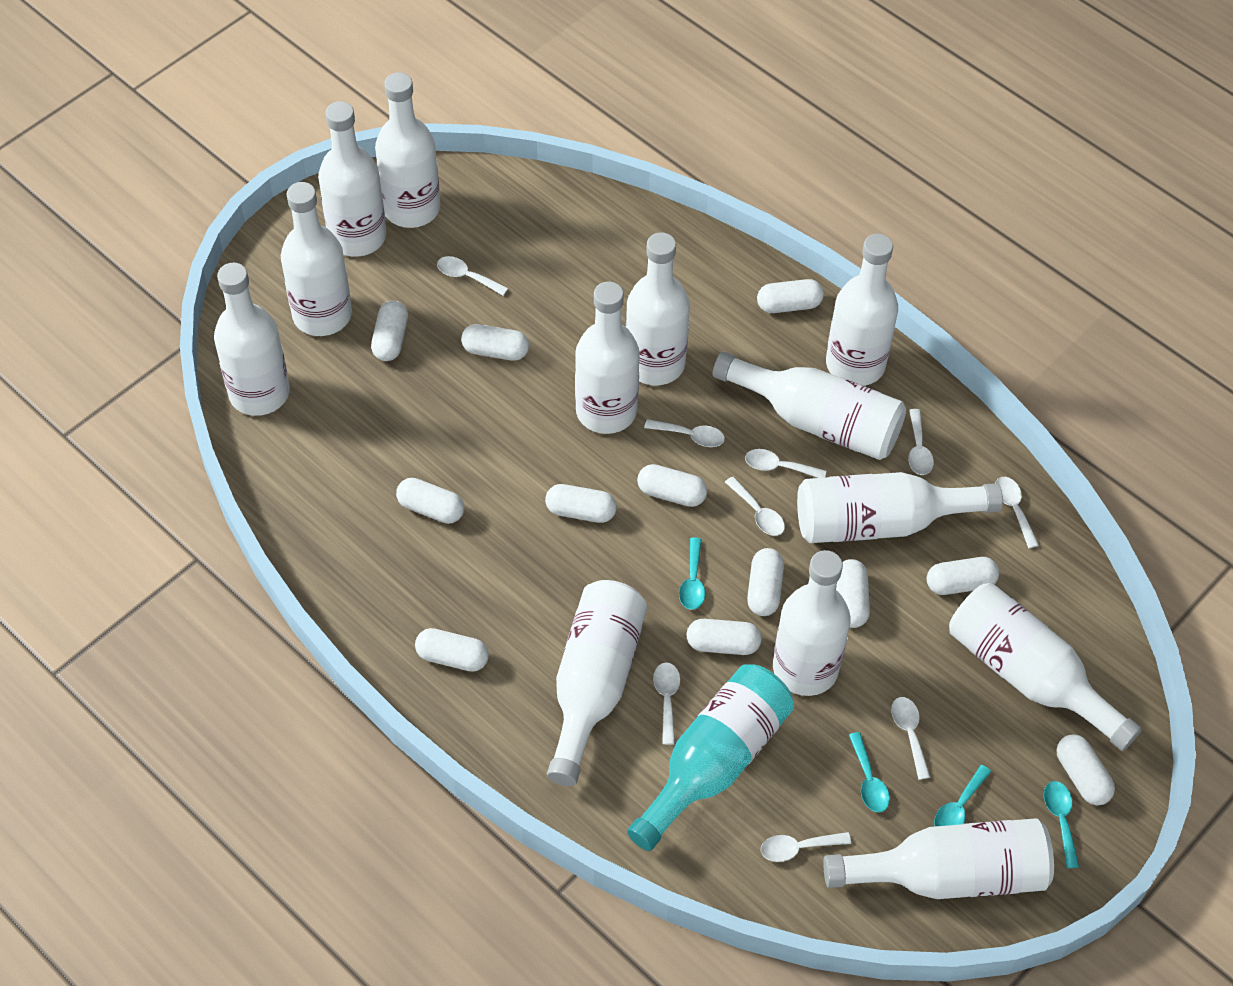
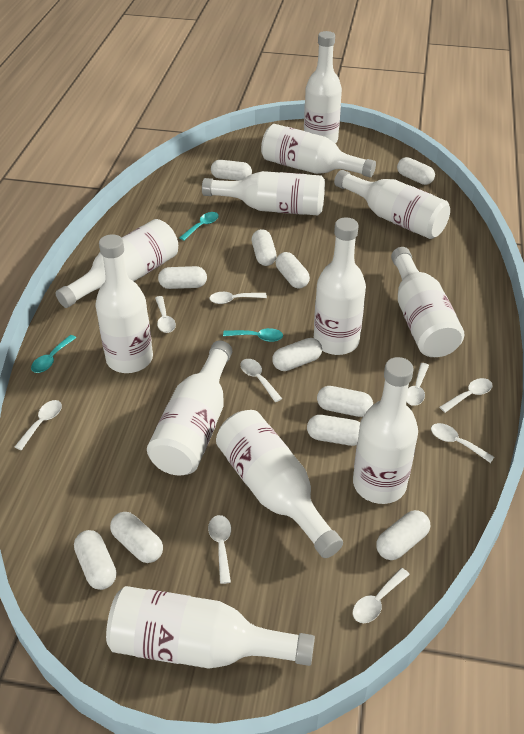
turquoise bottle: 1 -> 0
turquoise spoon: 4 -> 3
white bottle: 13 -> 12
white capsule: 12 -> 11

